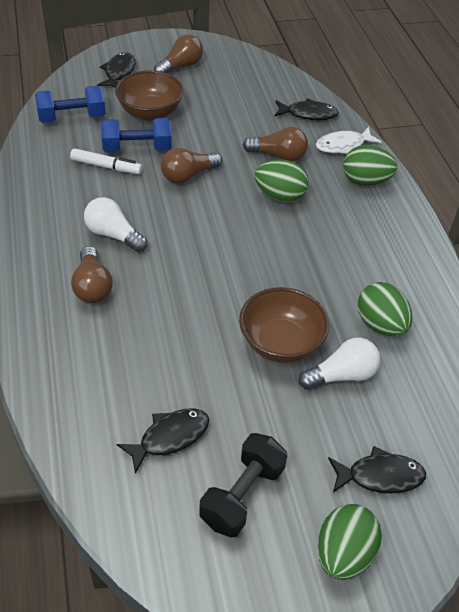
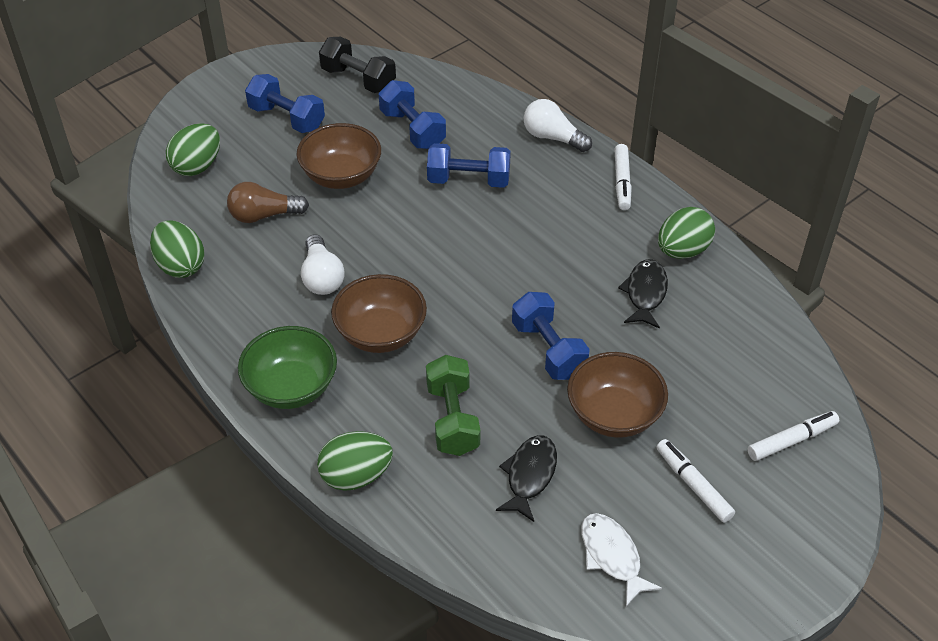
black fish: 4 -> 2
blue dumbbell: 2 -> 4
brown bowl: 2 -> 3
brown light bulb: 4 -> 1
green bowl: 0 -> 1
green dumbbell: 0 -> 1
white marker: 1 -> 3

